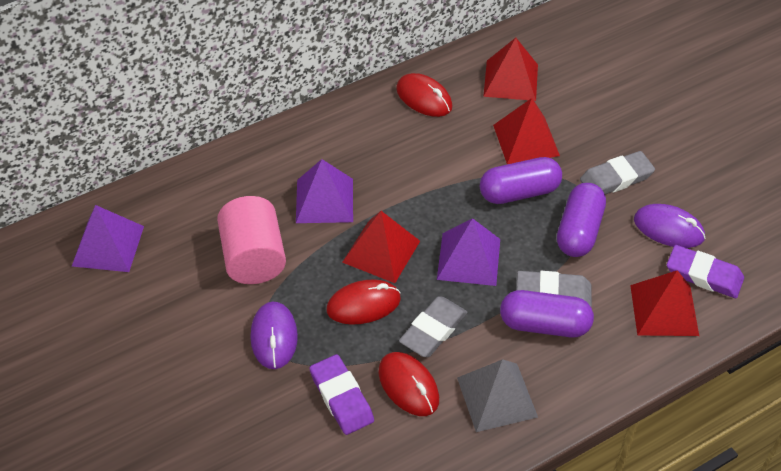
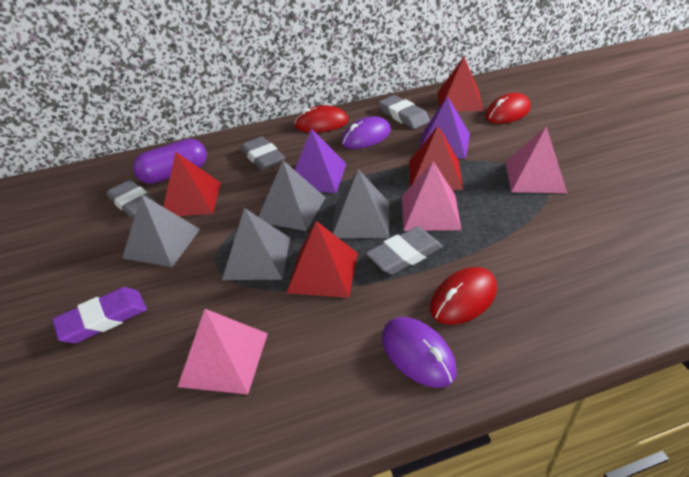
grey eraser: 3 -> 4
grey pyramid: 1 -> 4
pink cylinder: 1 -> 0
pink pyramid: 0 -> 3
purple capsule: 3 -> 1
purple eraser: 2 -> 1
purple pyramid: 3 -> 2

